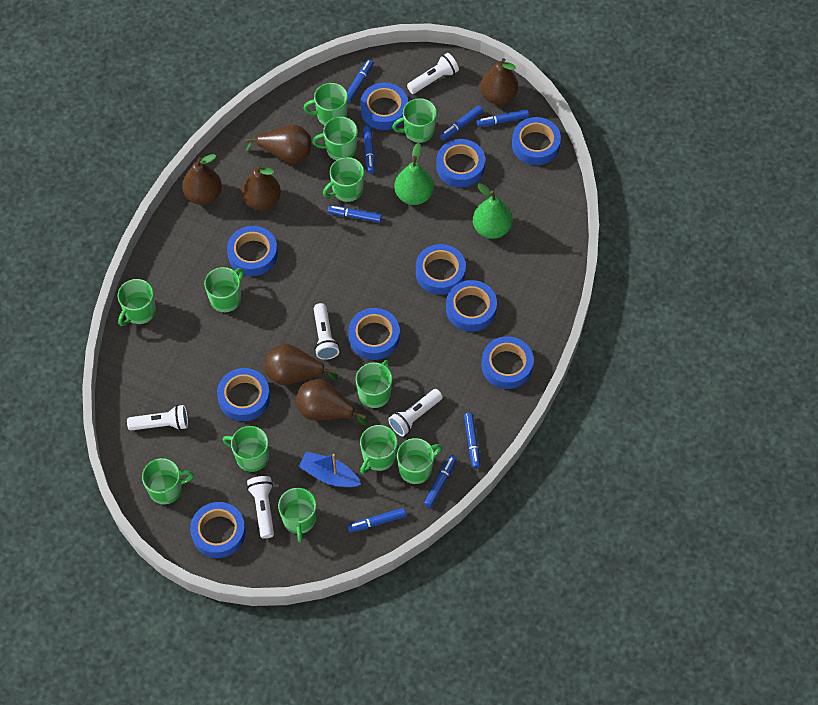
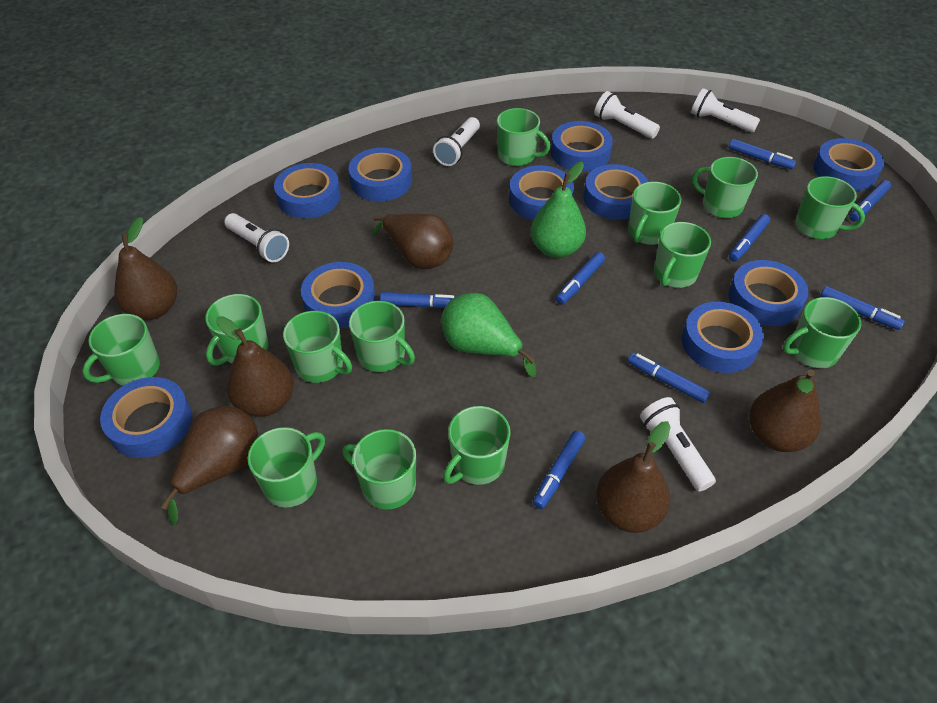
blue boat: 1 -> 0
green mug: 12 -> 13

